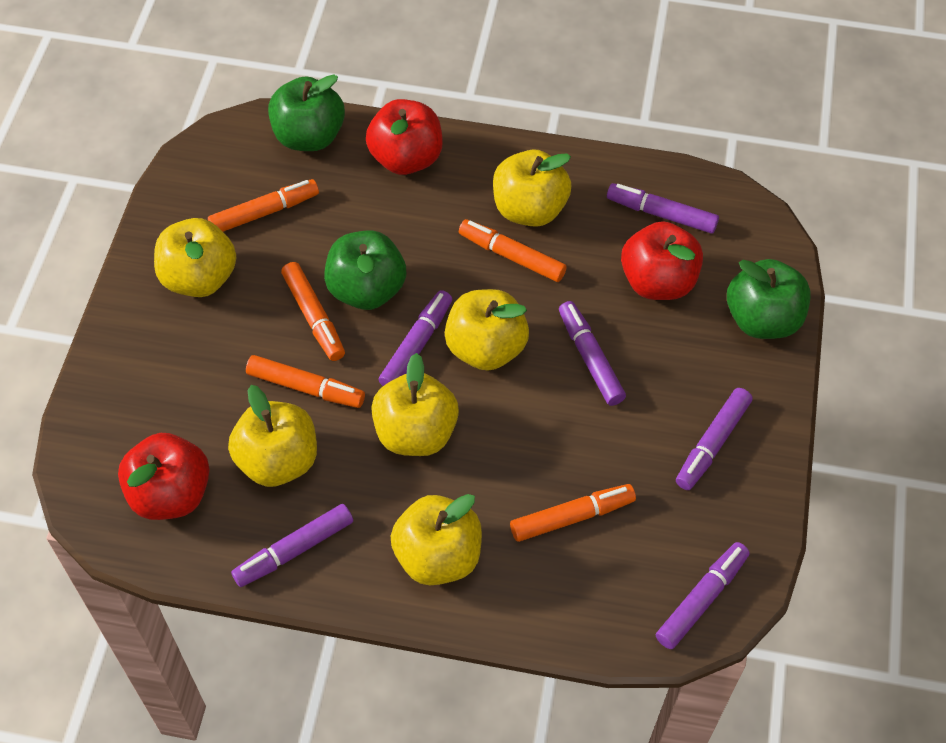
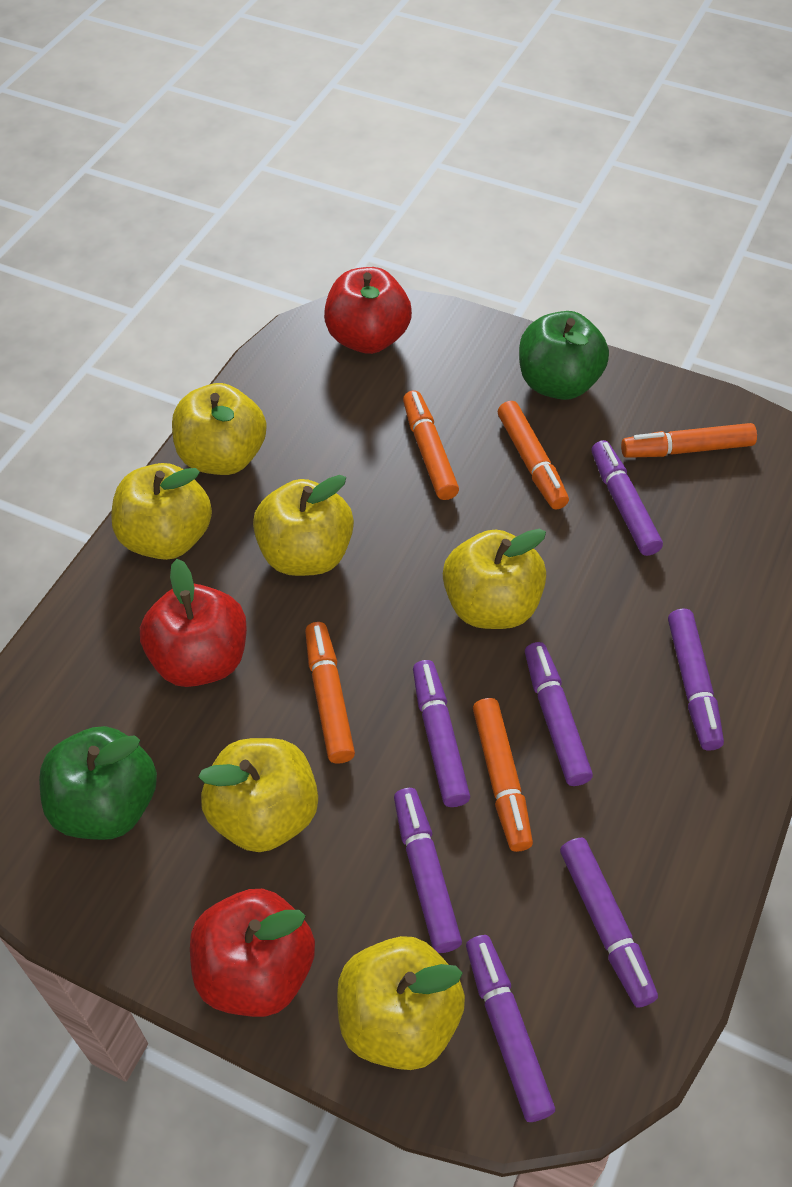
green apple: 3 -> 2
purple marker: 6 -> 7

